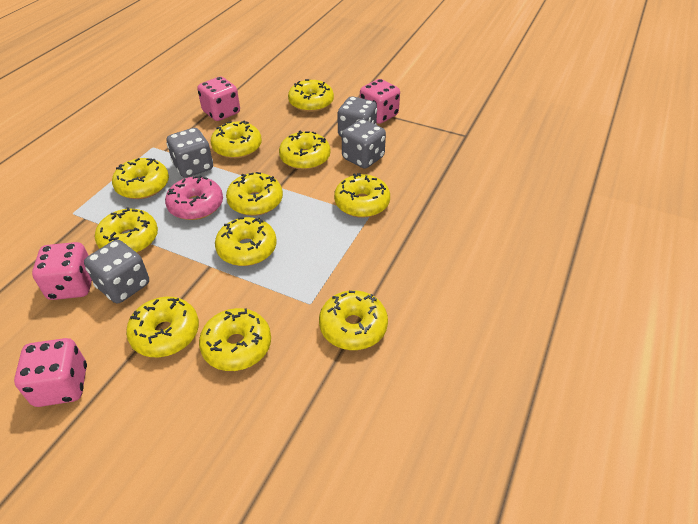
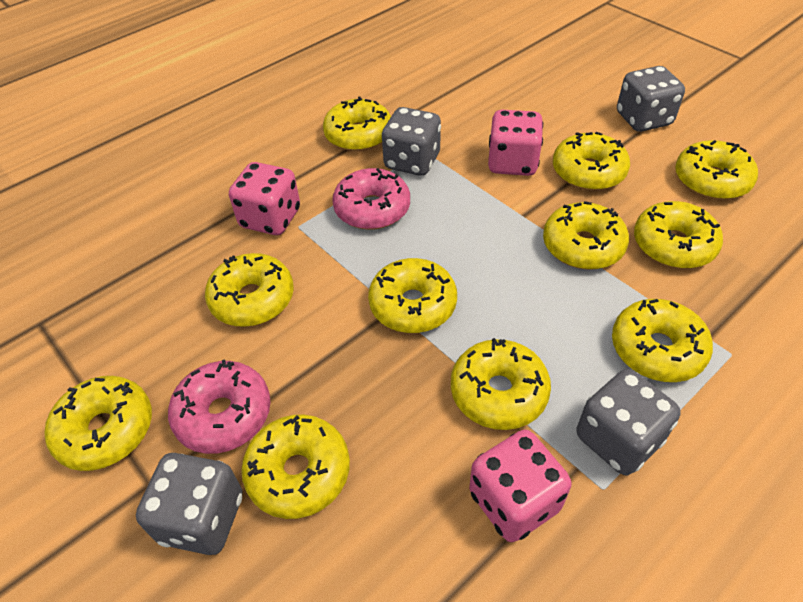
pink dice: 4 -> 3
pink donut: 1 -> 2

